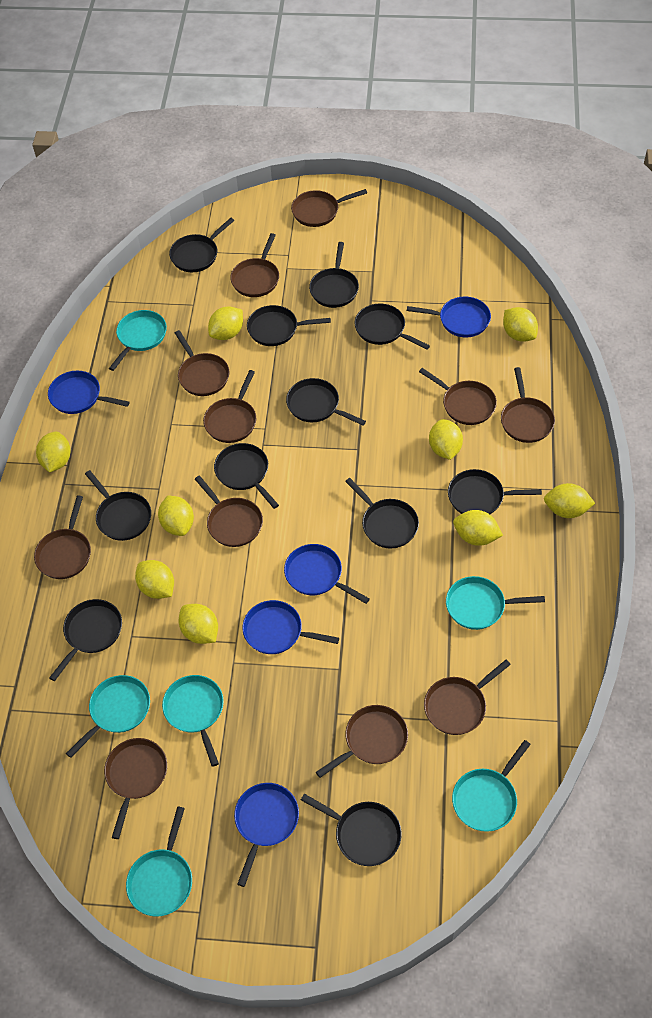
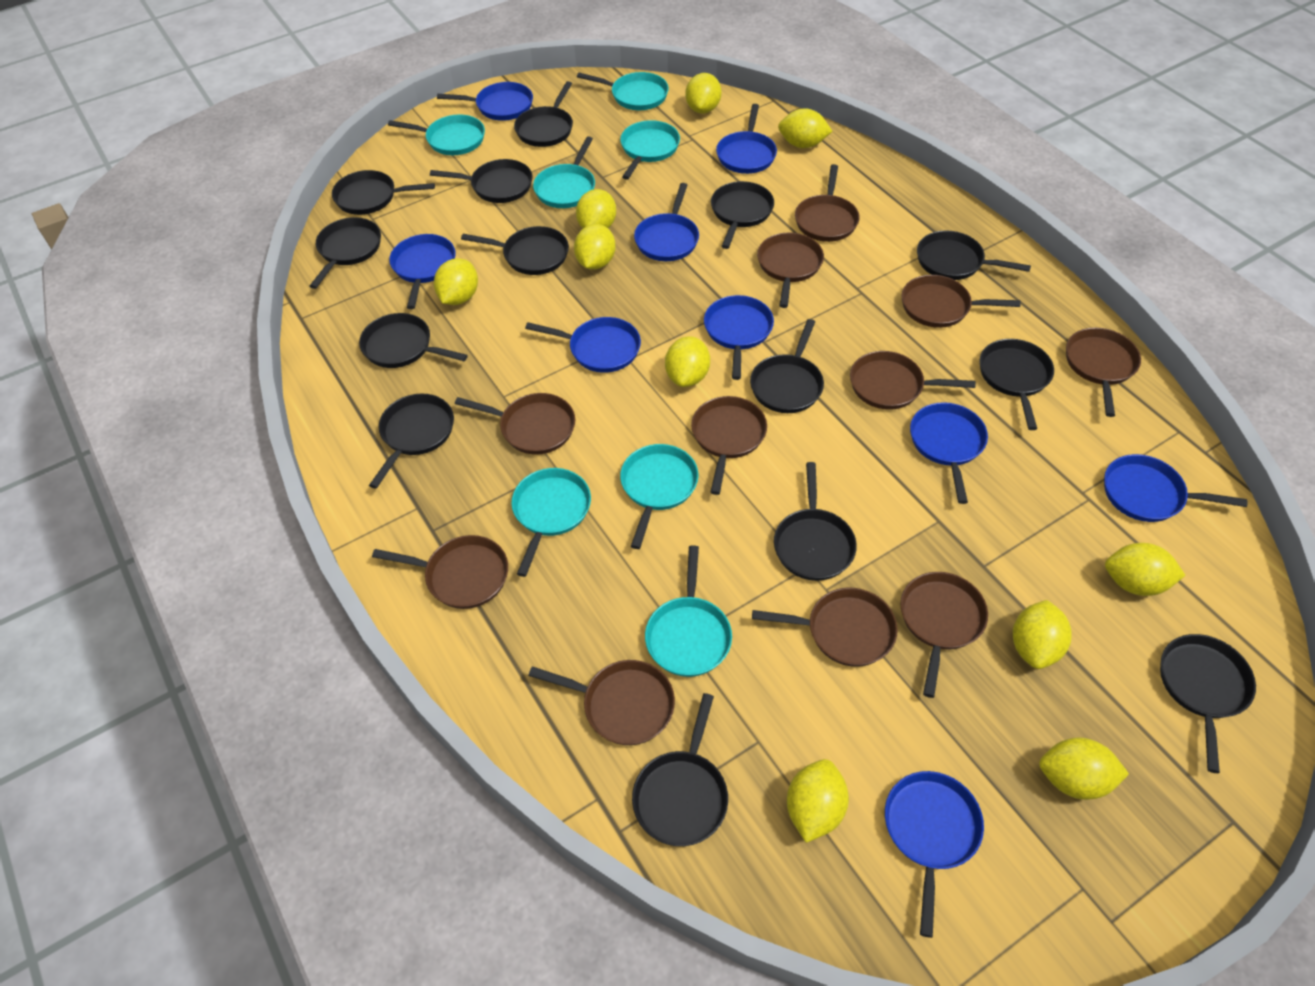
black pan: 11 -> 14
blue pan: 5 -> 9
turquoise pan: 6 -> 7
yellow lemon: 9 -> 10

